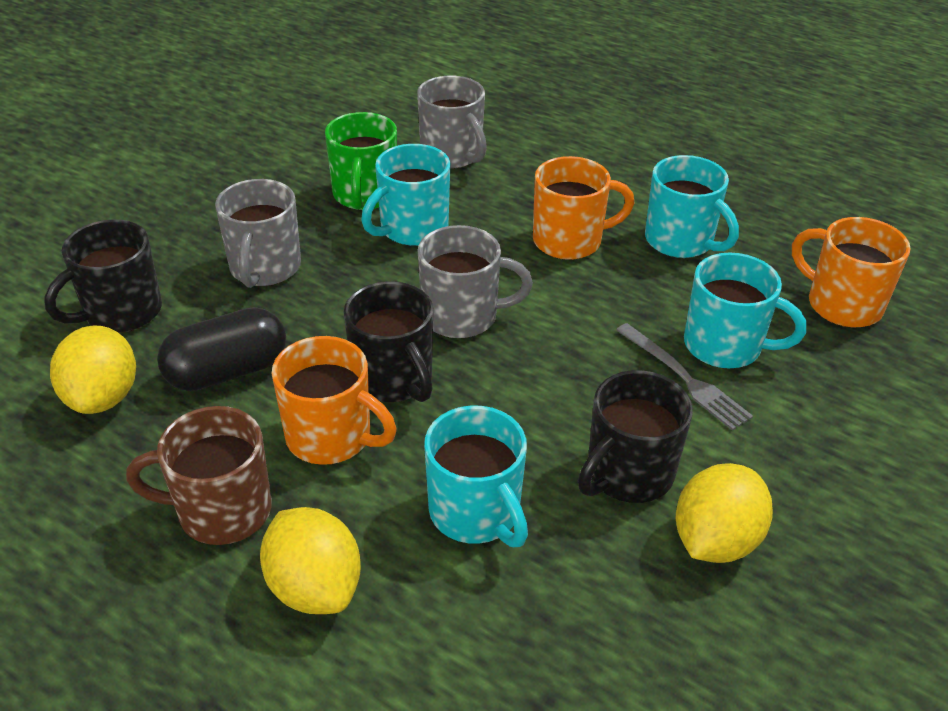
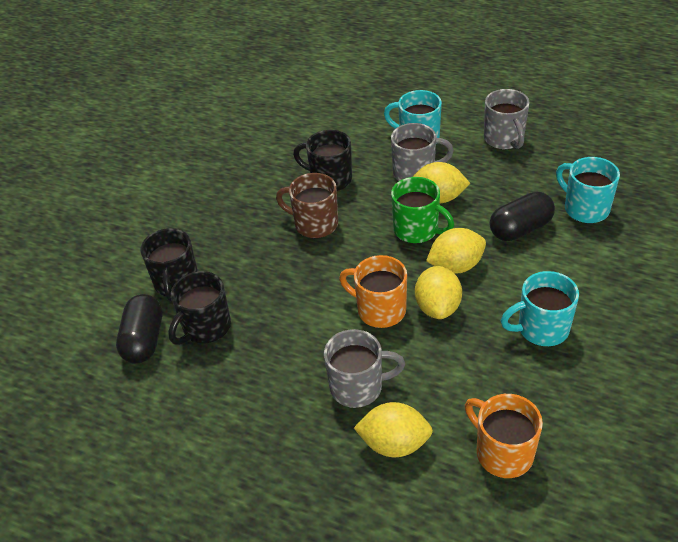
black capsule: 1 -> 2
grey fork: 1 -> 0
orange mug: 3 -> 2
turquoise mug: 4 -> 3
yellow lemon: 3 -> 4

